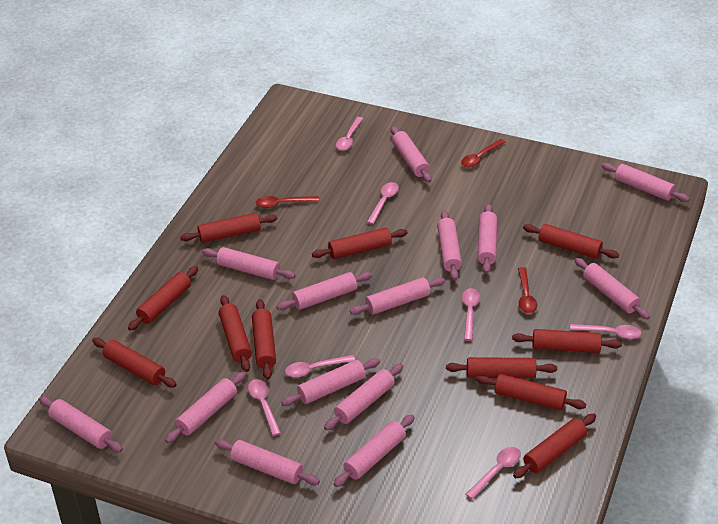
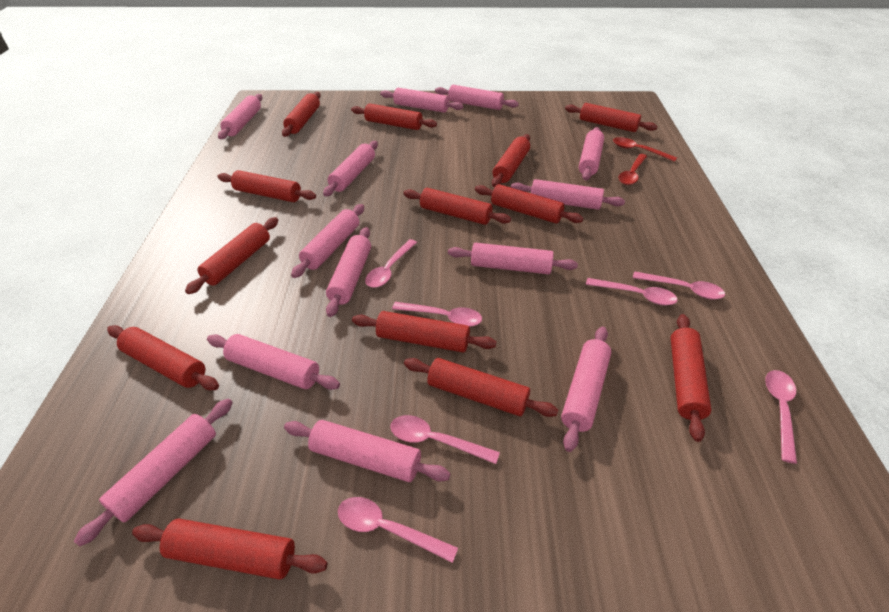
pink rolling pin: 14 -> 13
red rolling pin: 11 -> 13
red spoon: 3 -> 2

